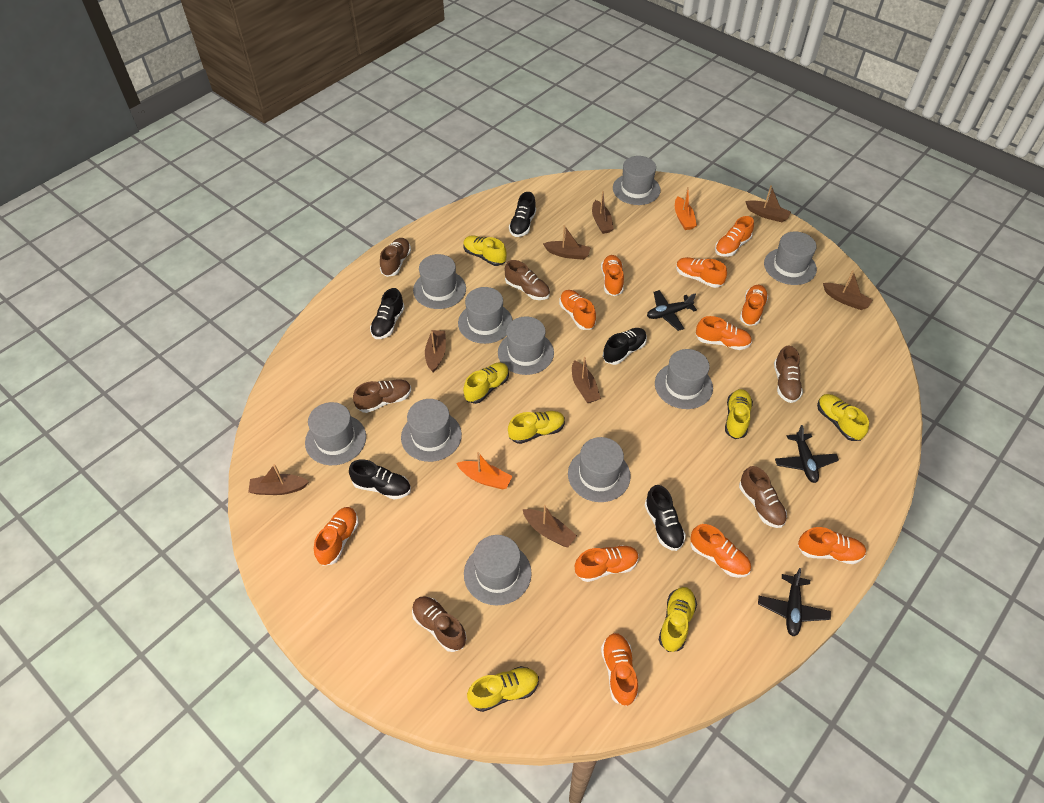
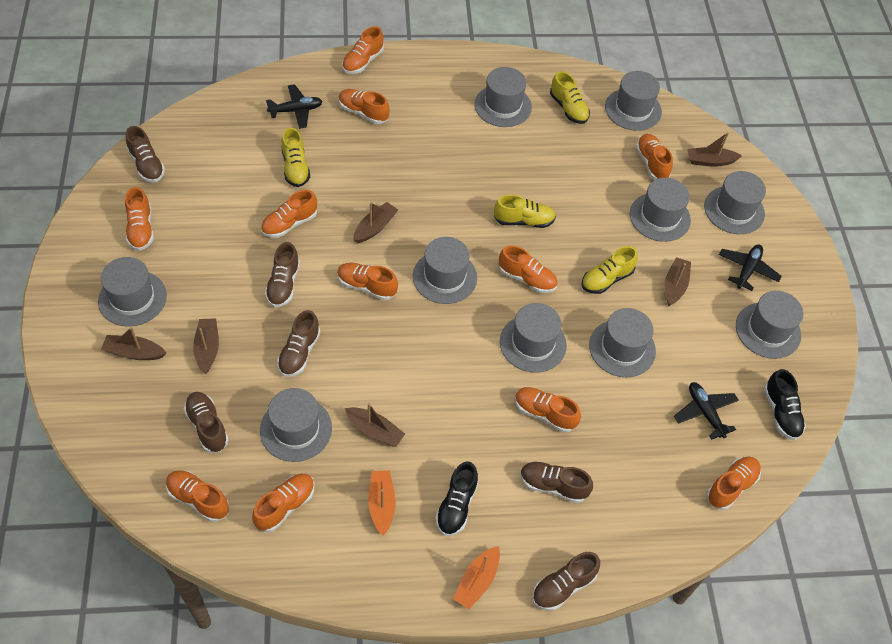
black shoe: 5 -> 2
brown boat: 8 -> 6
yellow shoe: 7 -> 4

